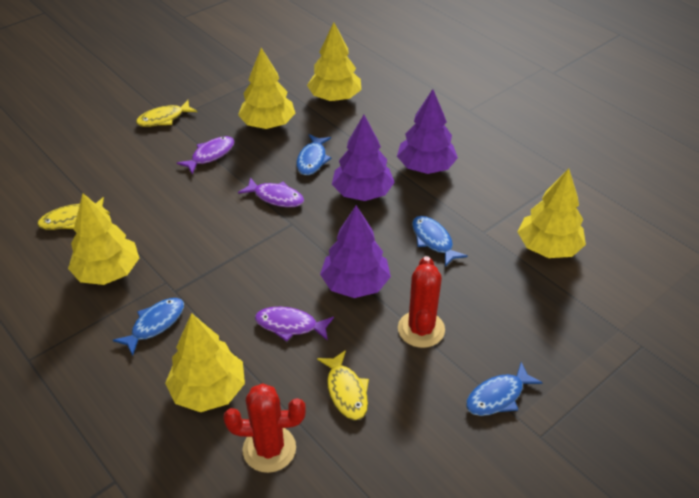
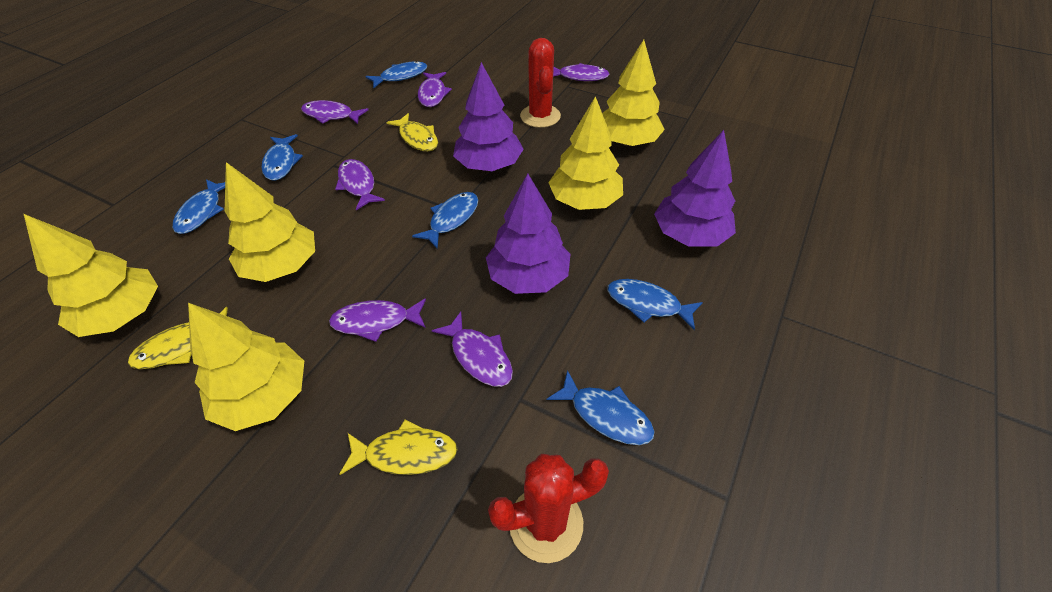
blue fish: 4 -> 6
purple fish: 3 -> 6

